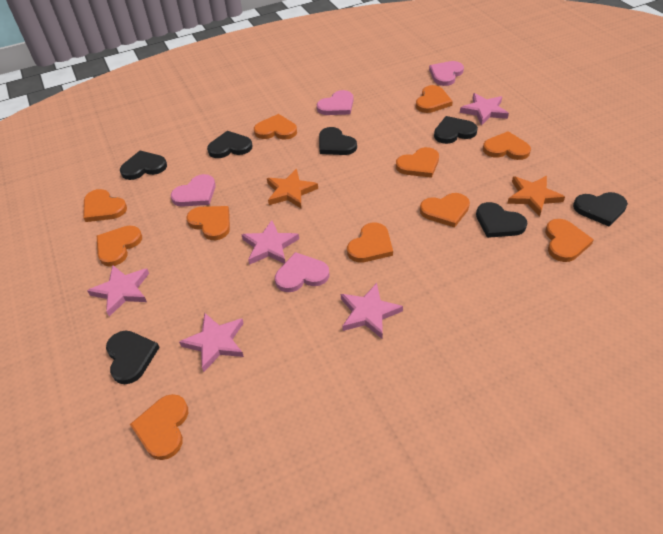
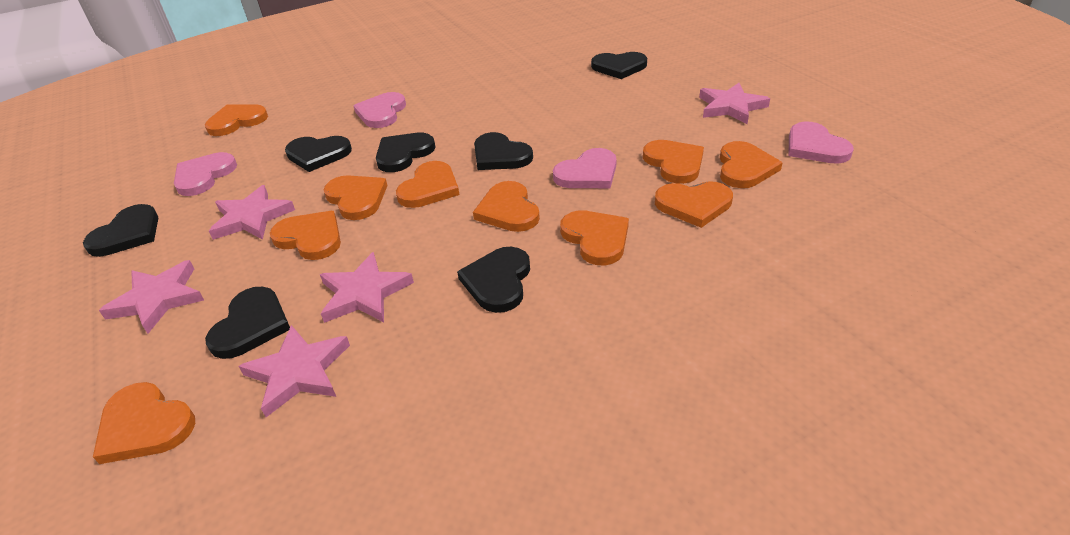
orange heart: 11 -> 10
orange star: 2 -> 0

